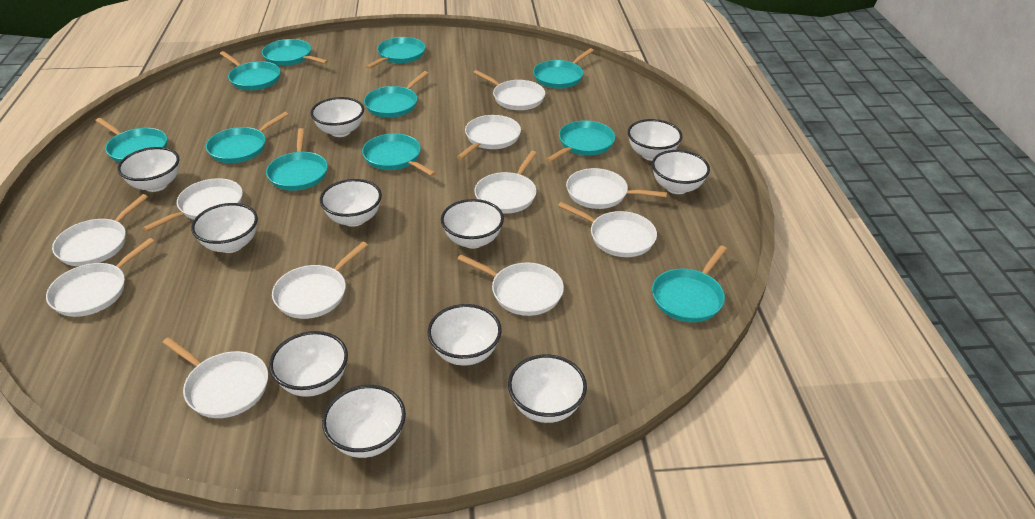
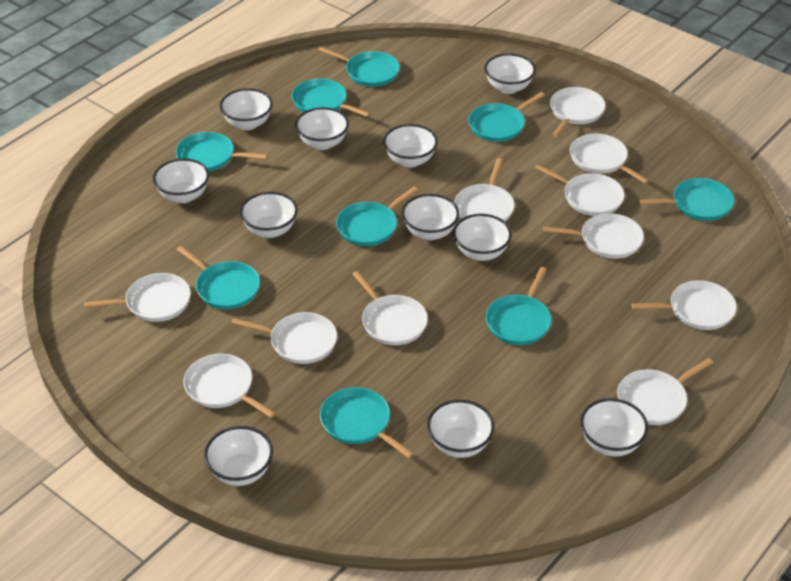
turquoise pan: 11 -> 9

